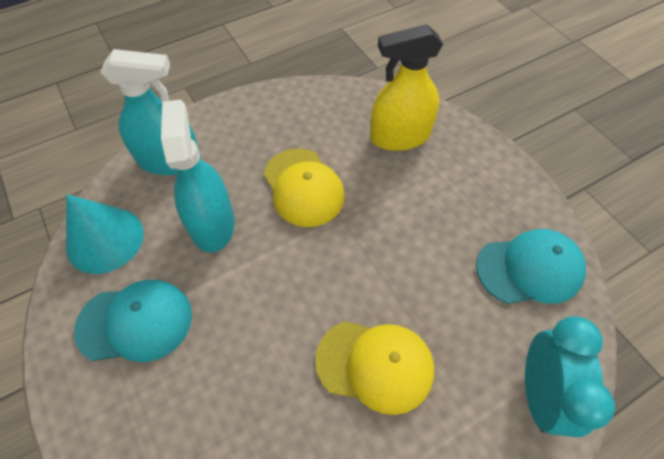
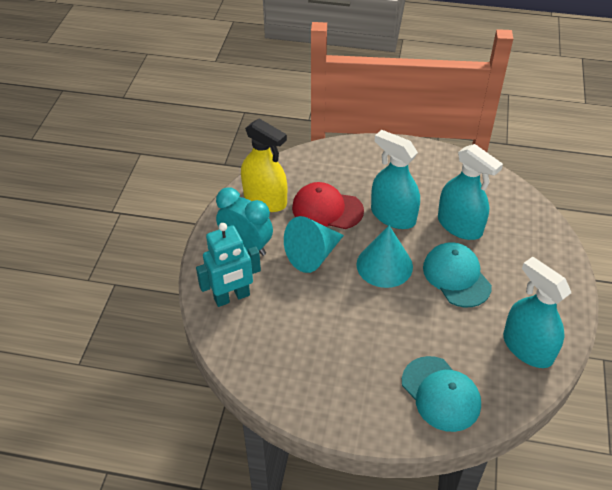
red cap: 0 -> 1
turquoise cone: 1 -> 2
turquoise robot: 0 -> 1
turquoise spray bottle: 2 -> 3
yellow cap: 2 -> 0

